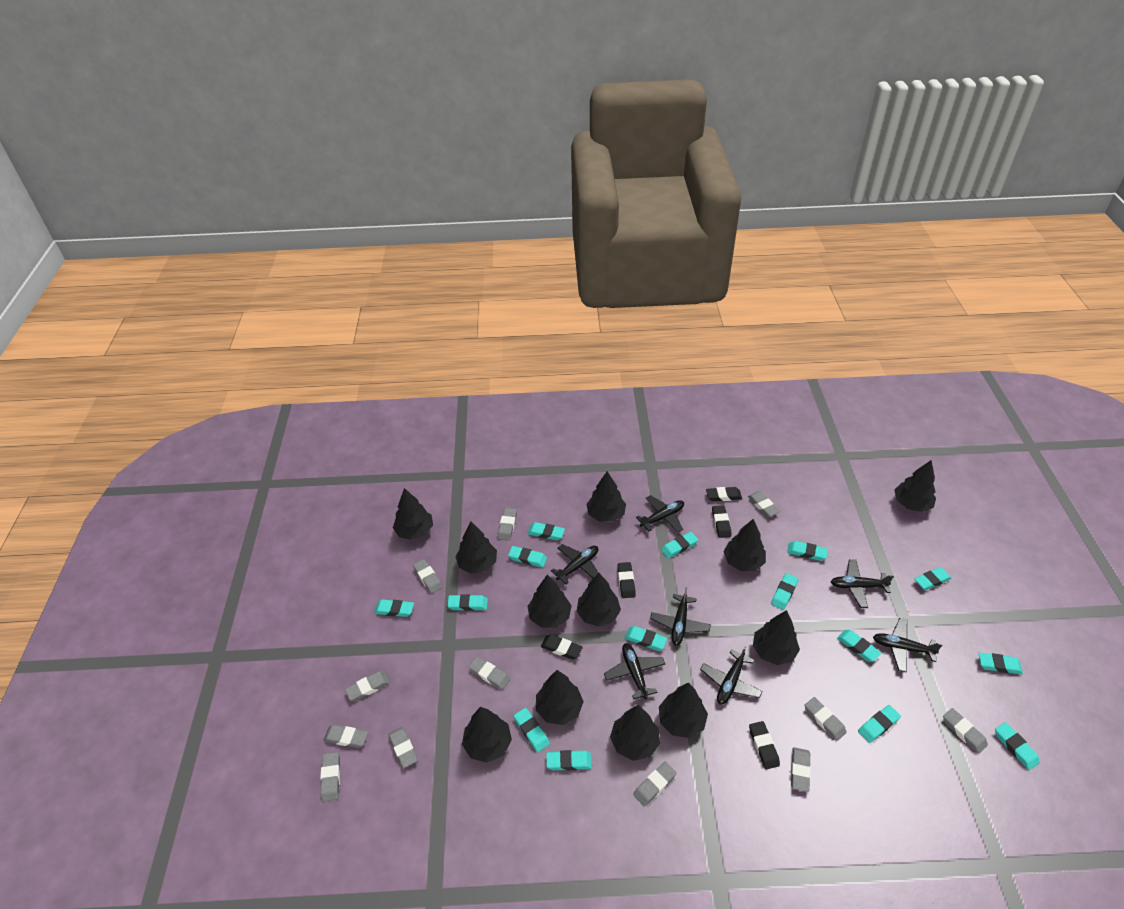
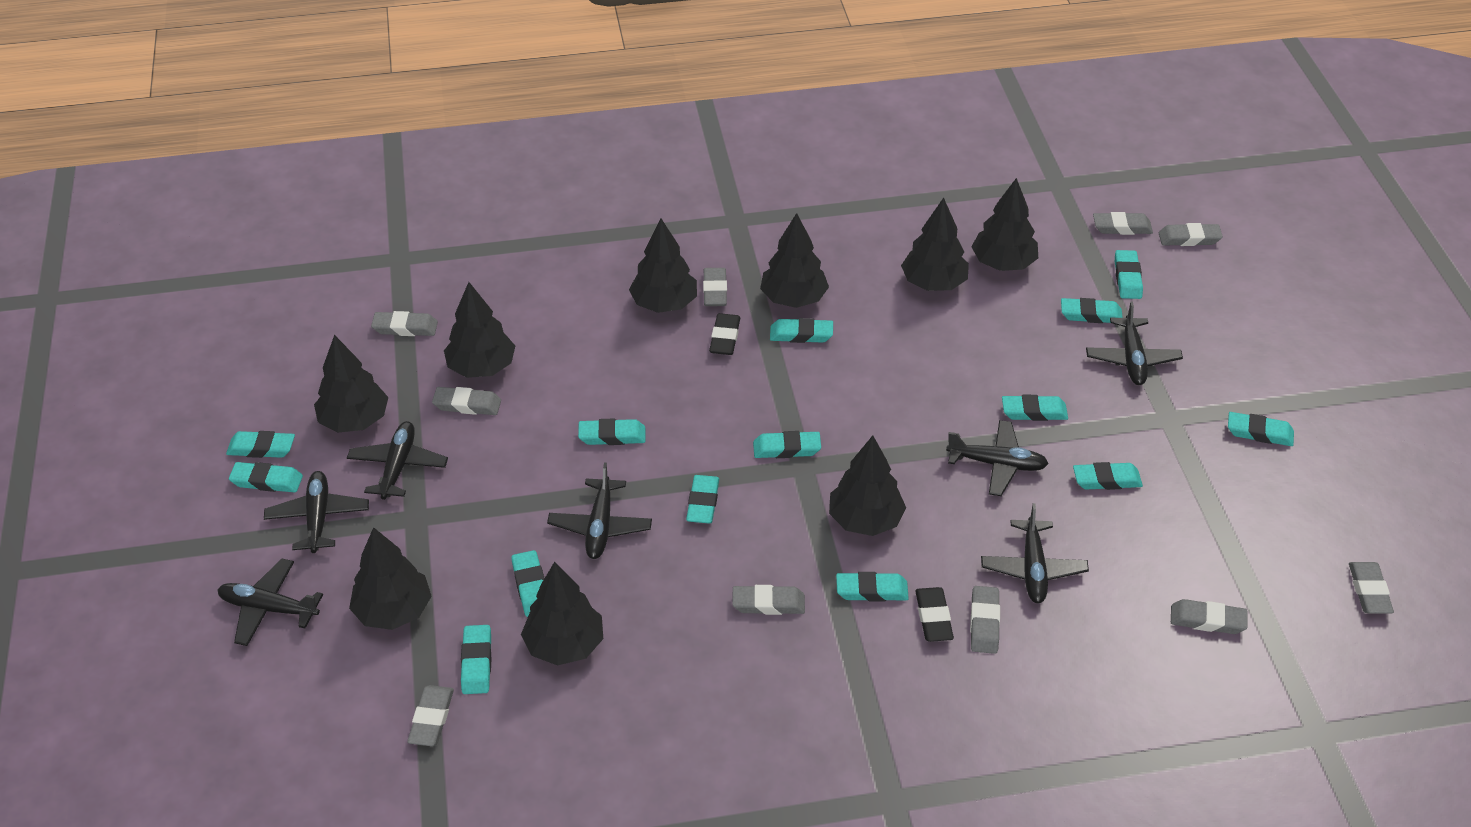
black eraser: 5 -> 2
black tree: 12 -> 9
grey eraser: 12 -> 10
turquoise eraser: 15 -> 14

